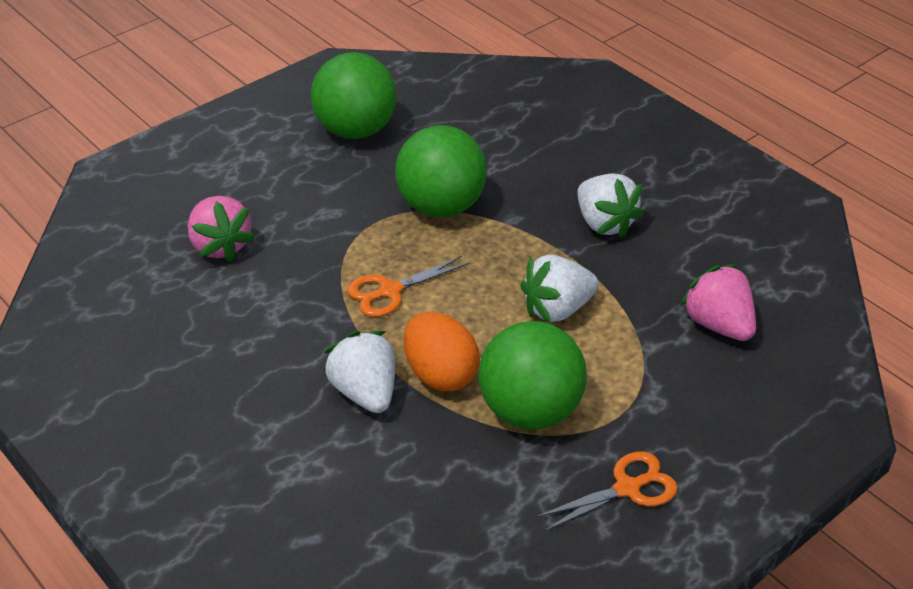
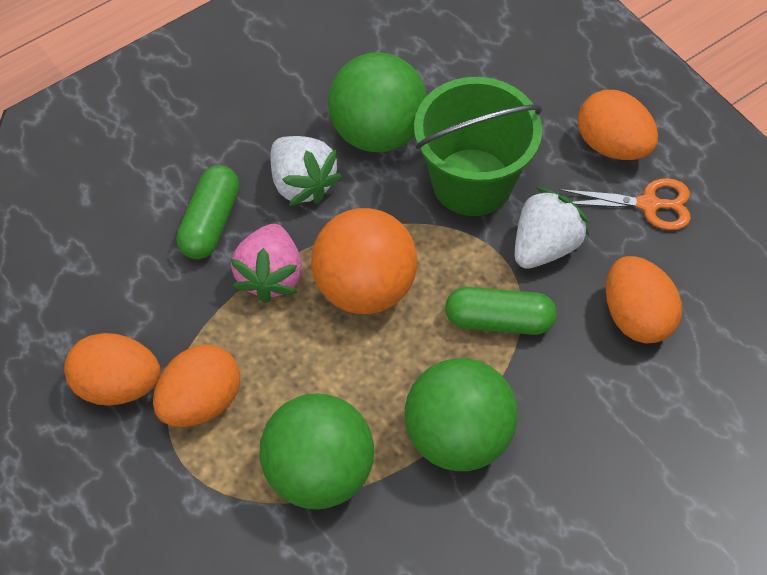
green bucket: 0 -> 1
green capsule: 0 -> 2
orange ball: 0 -> 1
orange egg: 1 -> 4
orange scissors: 2 -> 1
pink strawberry: 2 -> 1
white strawberry: 3 -> 2

